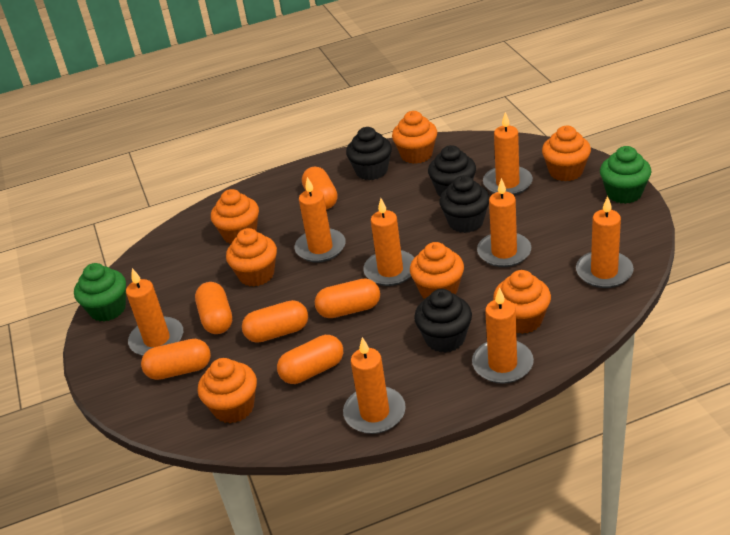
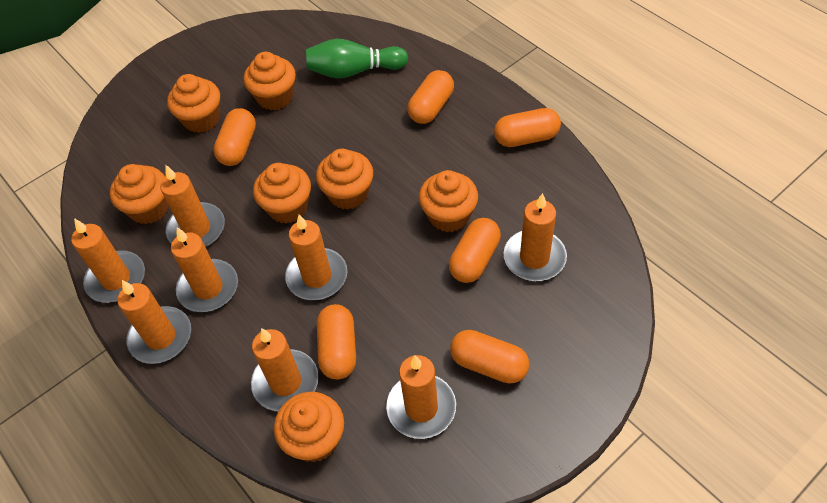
black cupcake: 4 -> 0
green bowling pin: 0 -> 1
green cupcake: 2 -> 0

